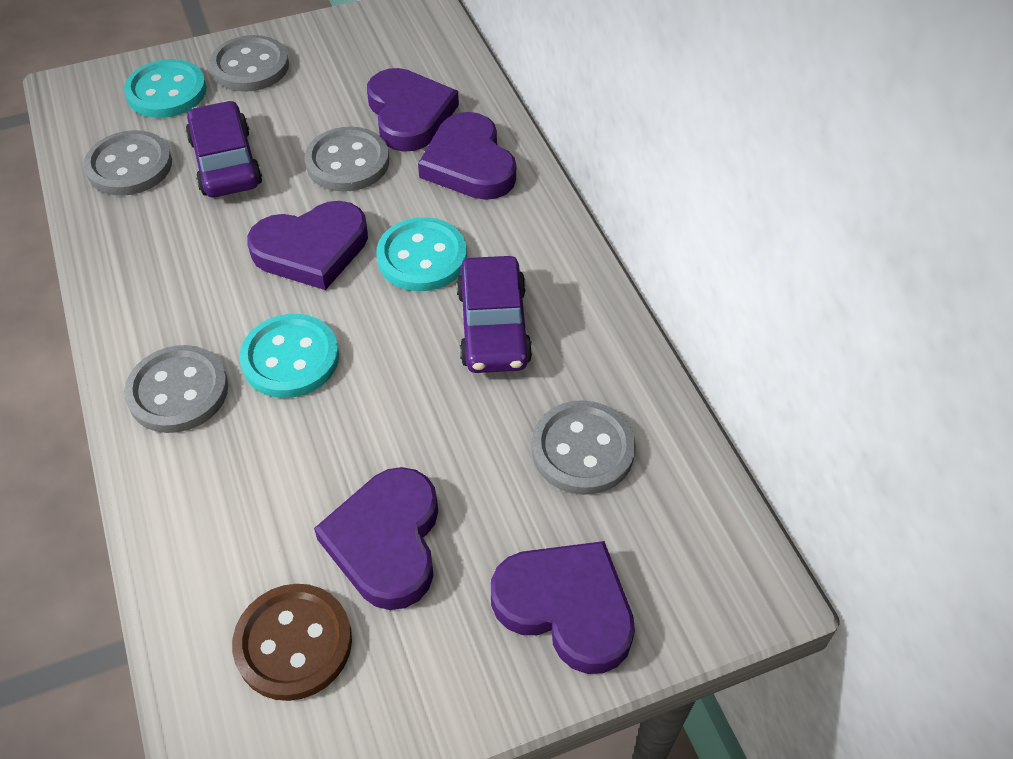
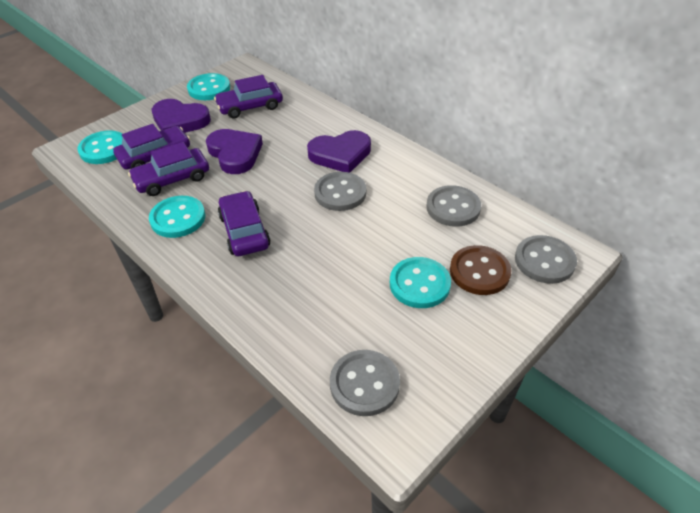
grey button: 5 -> 4
purple car: 2 -> 4
purple heart: 5 -> 3
turquoise button: 3 -> 4

